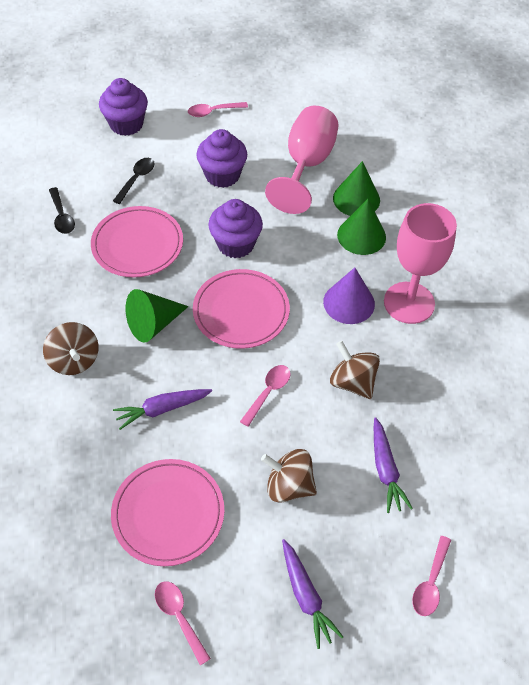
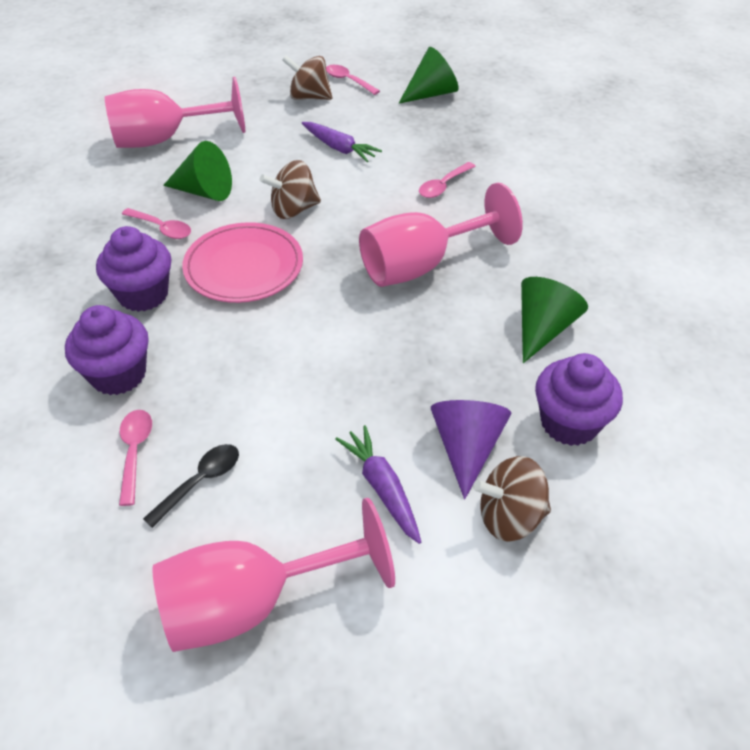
black spoon: 2 -> 1
pink goblet: 2 -> 3
pink plate: 3 -> 1
purple carrot: 3 -> 2

